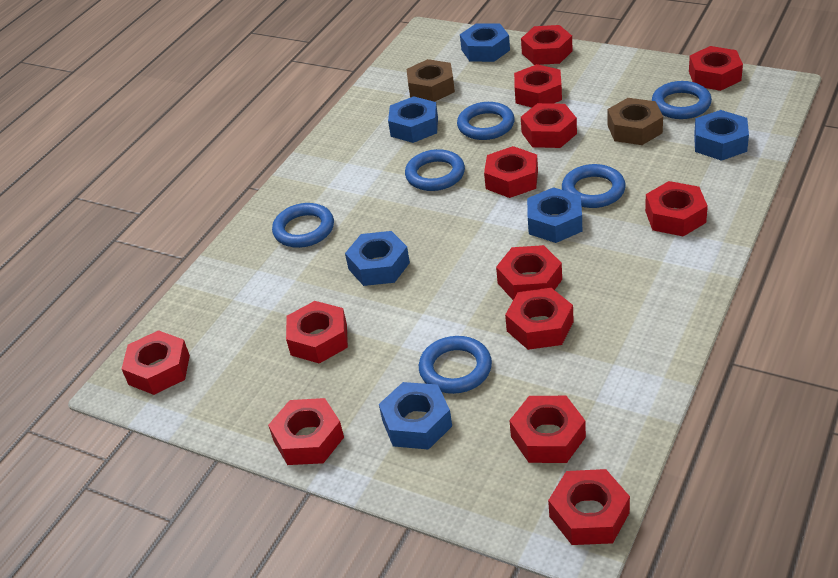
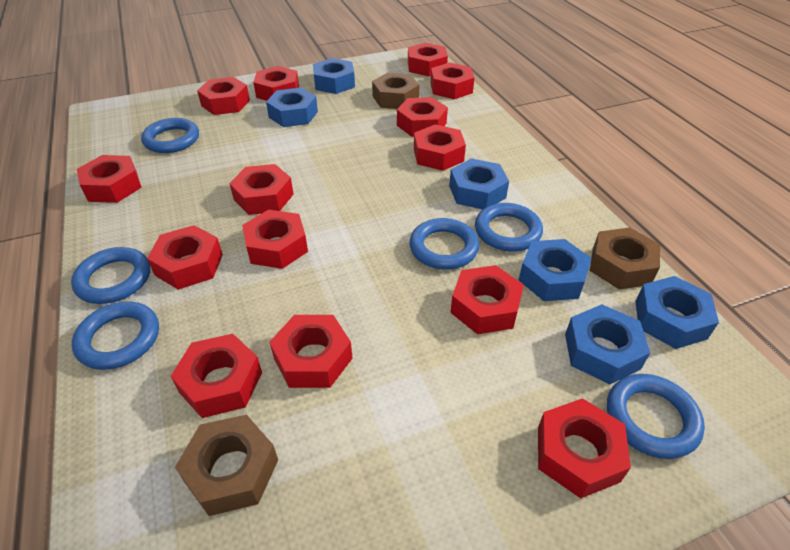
brown nut: 2 -> 3
red nut: 13 -> 14

